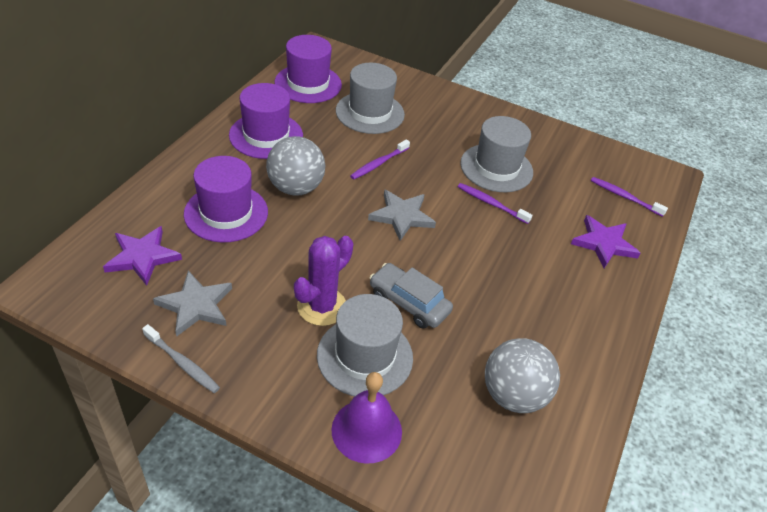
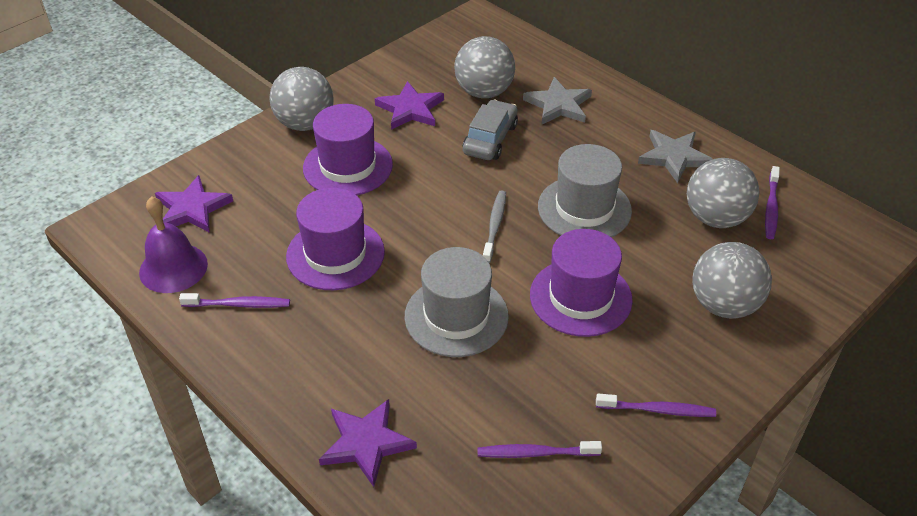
grey ball: 2 -> 4
grey hat: 3 -> 2
purple cactus: 1 -> 0
purple star: 2 -> 3
purple toothbrush: 3 -> 4

